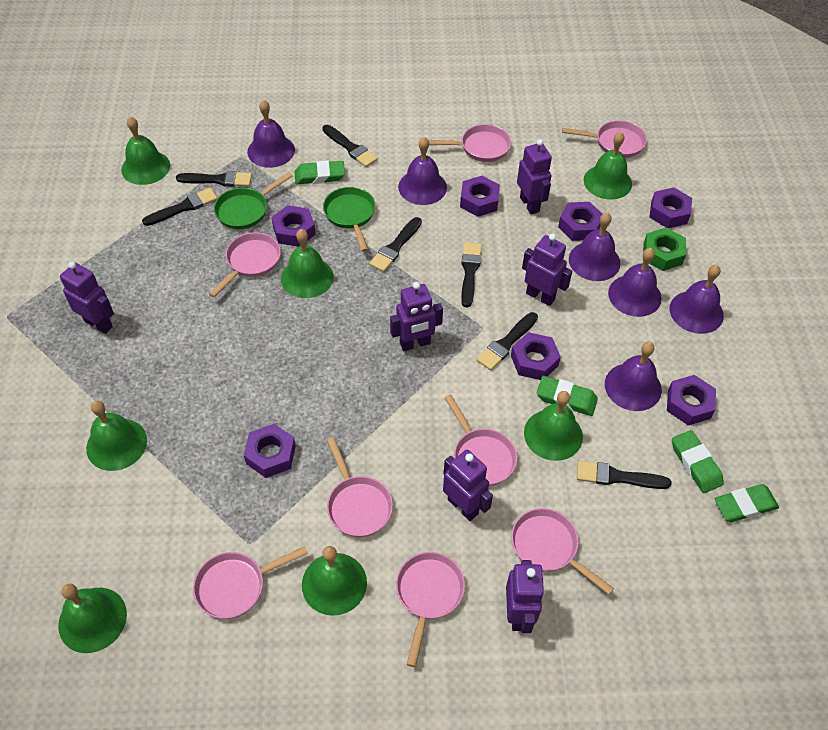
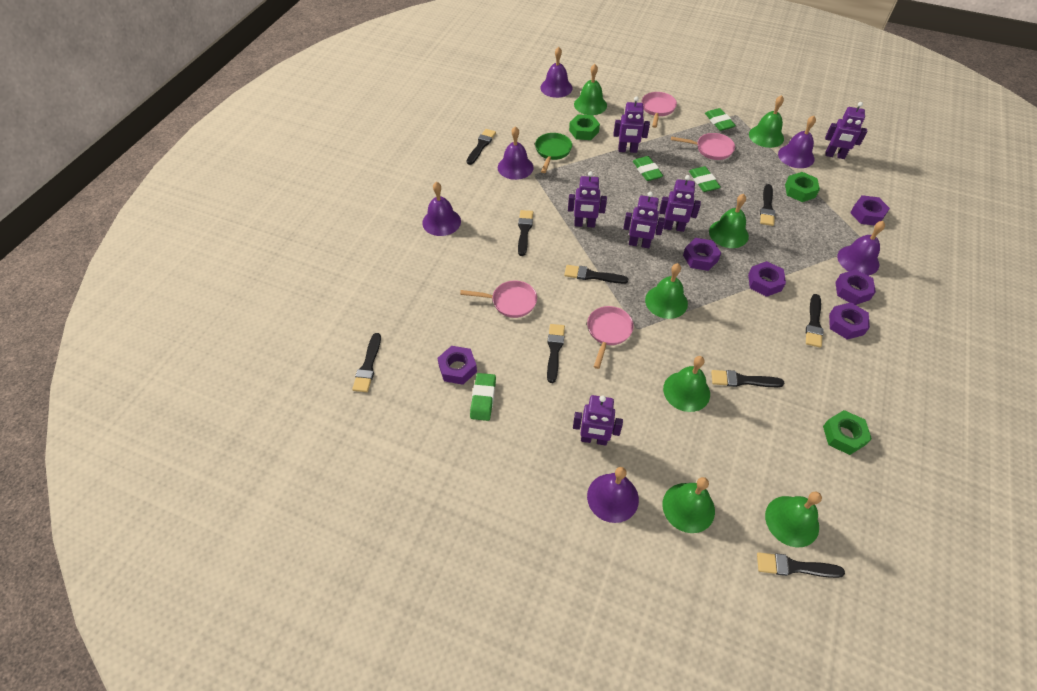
black brush: 7 -> 9
green nut: 1 -> 3
green pan: 2 -> 1
pink pan: 8 -> 4
purple nut: 7 -> 6

